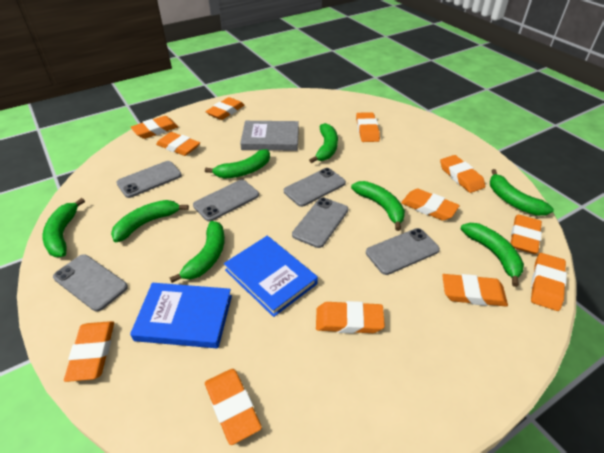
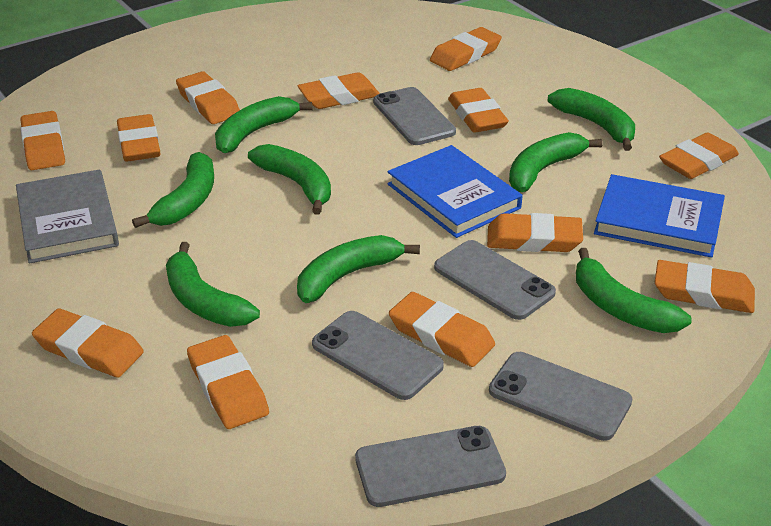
grey phone: 6 -> 5

